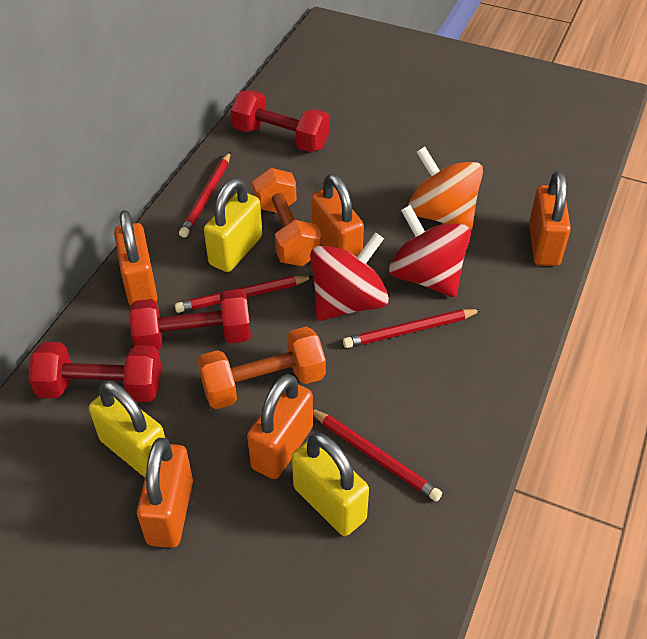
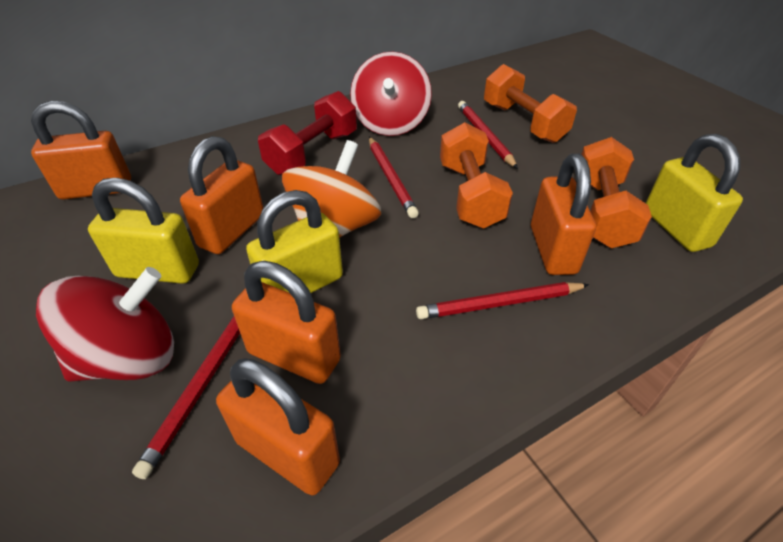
orange dumbbell: 2 -> 3
red dumbbell: 3 -> 1

